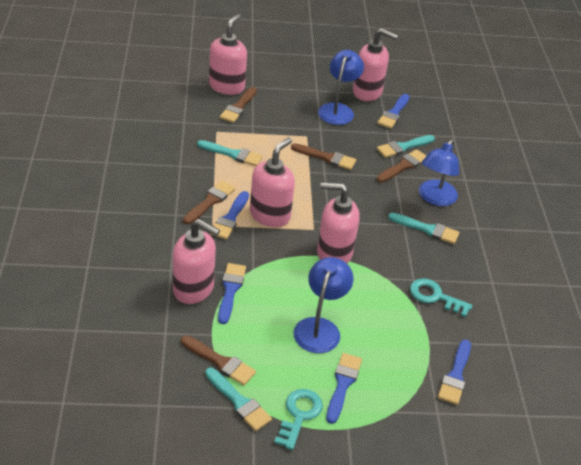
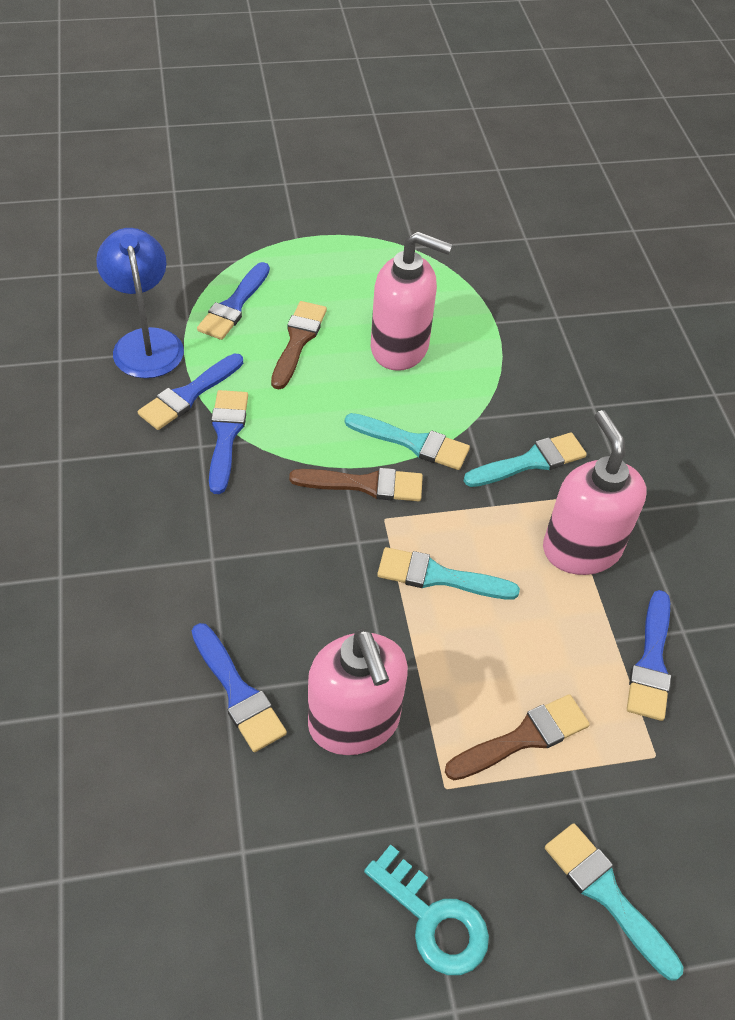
blue lamp: 3 -> 1
brown brush: 5 -> 3
pink soap dispenser: 5 -> 3
turquoise key: 2 -> 1

